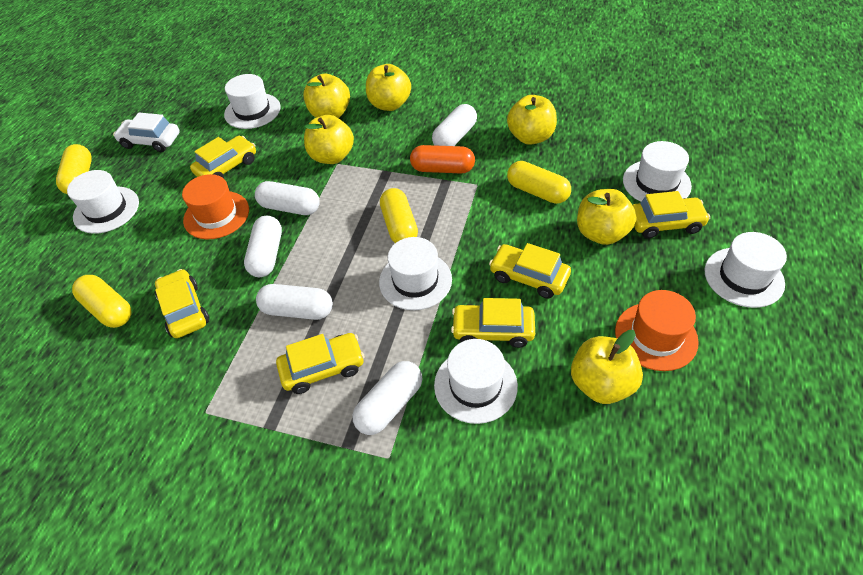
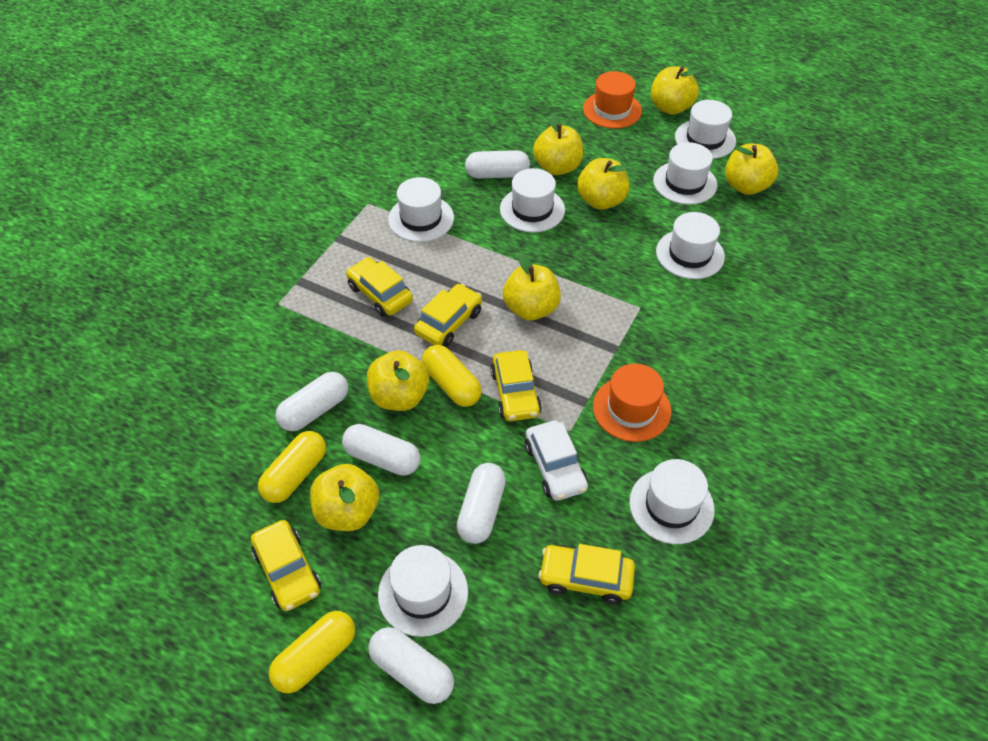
orange capsule: 1 -> 0
white hat: 6 -> 7
yellow apple: 6 -> 7
yellow capsule: 4 -> 3
yellow car: 6 -> 5

